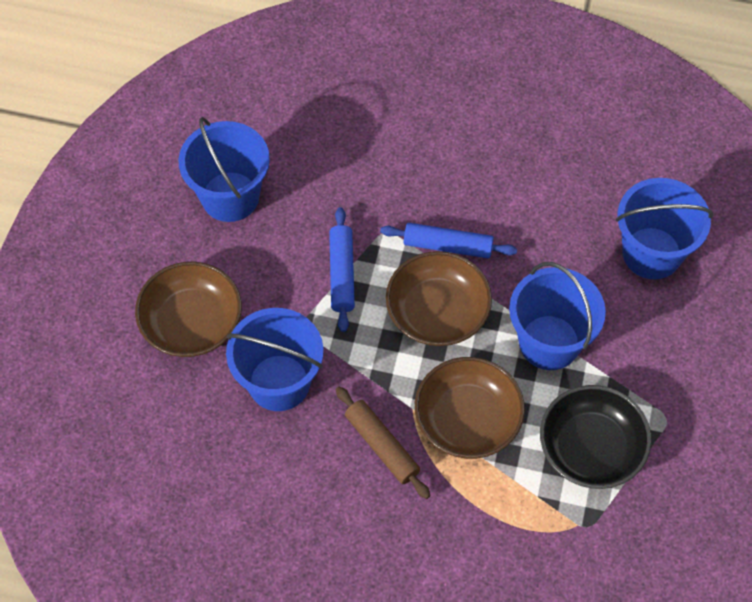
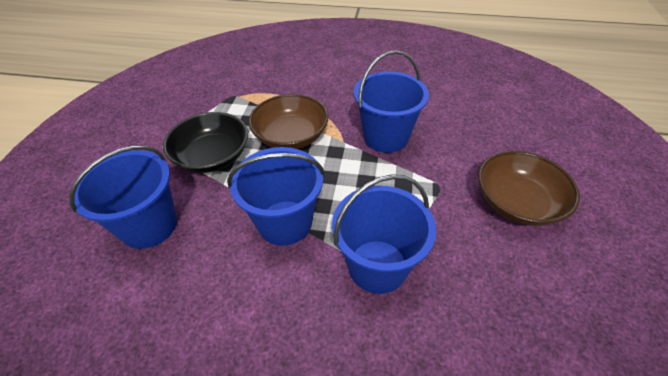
blue rolling pin: 2 -> 0
brown bowl: 3 -> 2
brown rolling pin: 1 -> 0

